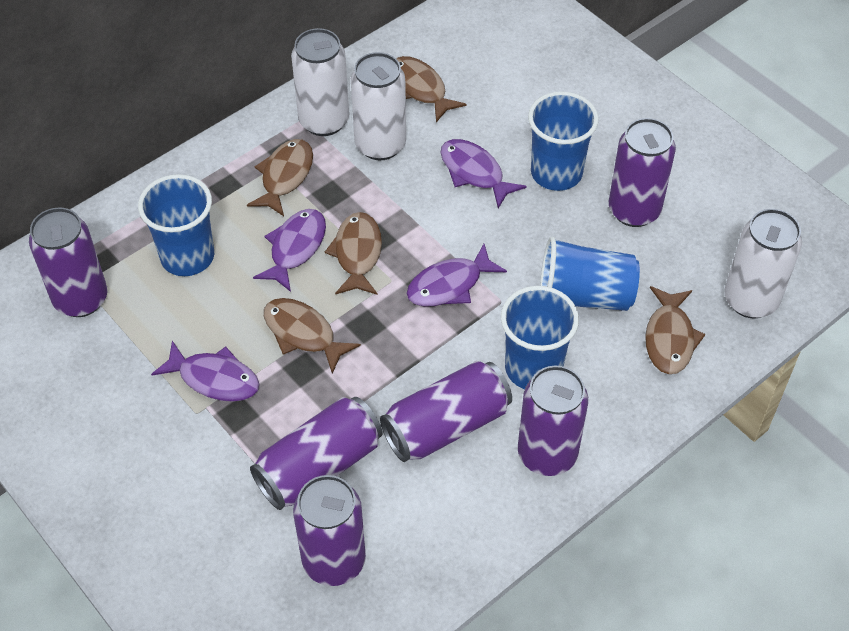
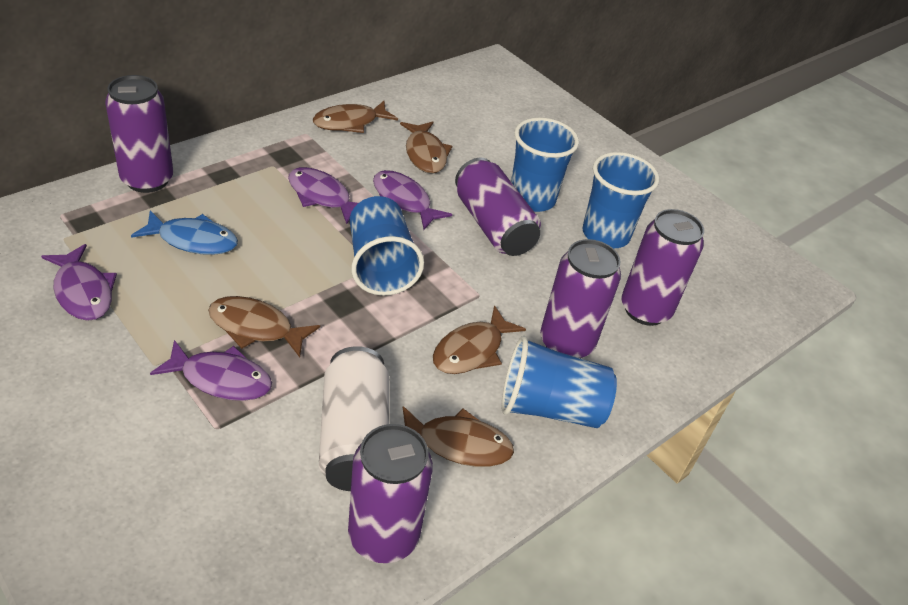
blue fish: 0 -> 1
purple can: 6 -> 5
white can: 3 -> 1

